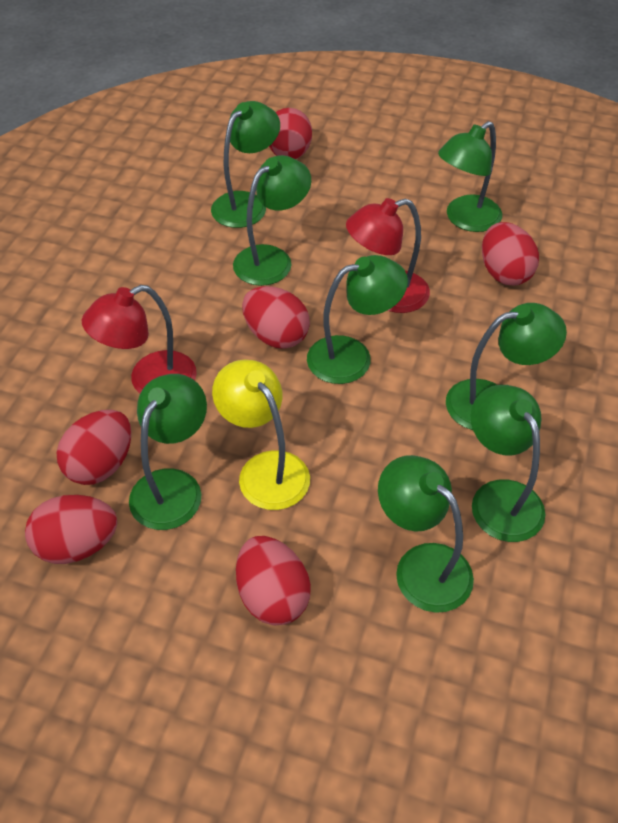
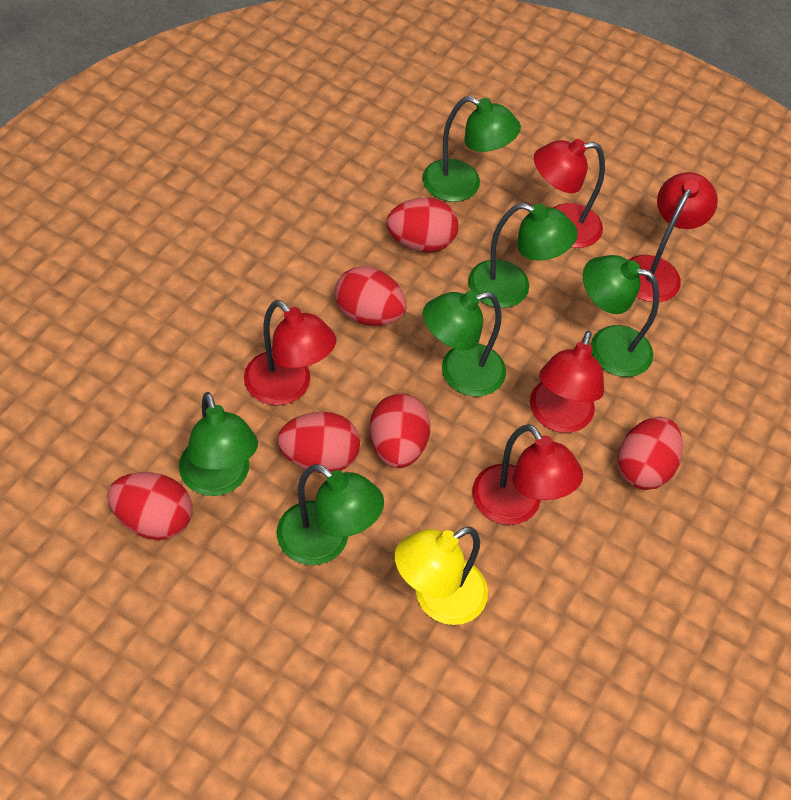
green lamp: 8 -> 6
red lamp: 2 -> 5

